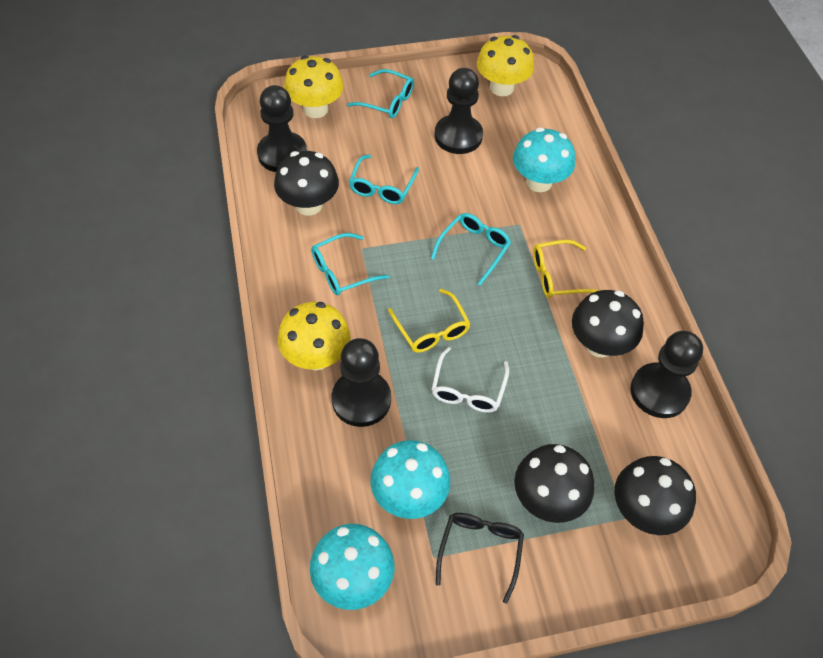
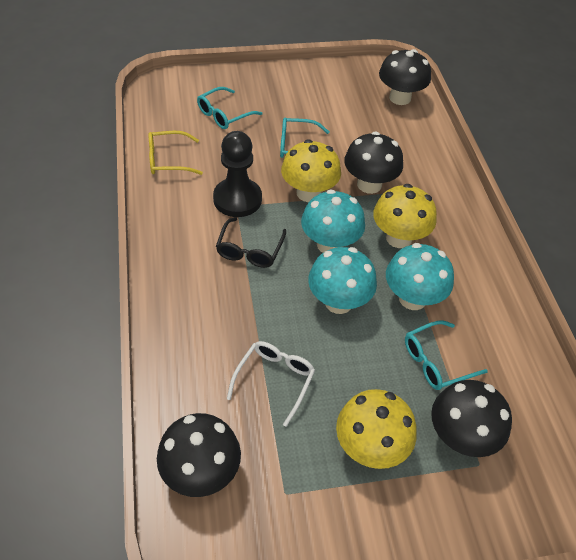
black pawn: 4 -> 1
turquoise glasses: 4 -> 3
yellow glasses: 2 -> 1

